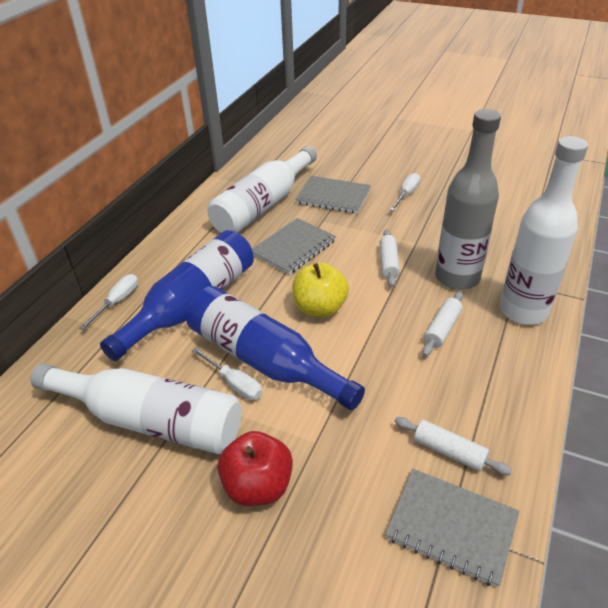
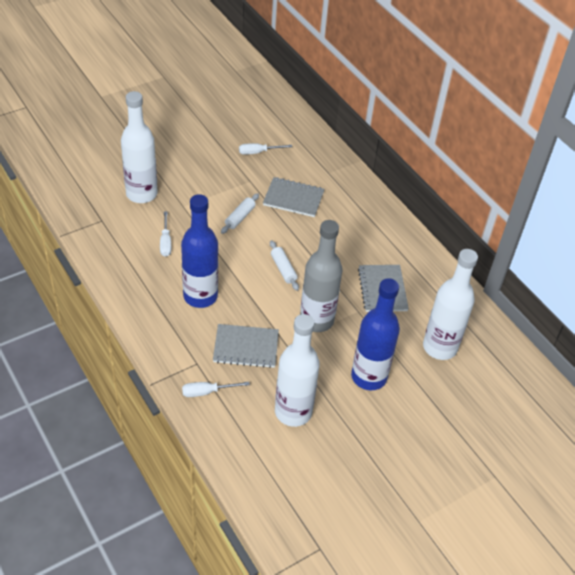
red apple: 1 -> 0
white rolling pin: 3 -> 2
yellow apple: 1 -> 0

